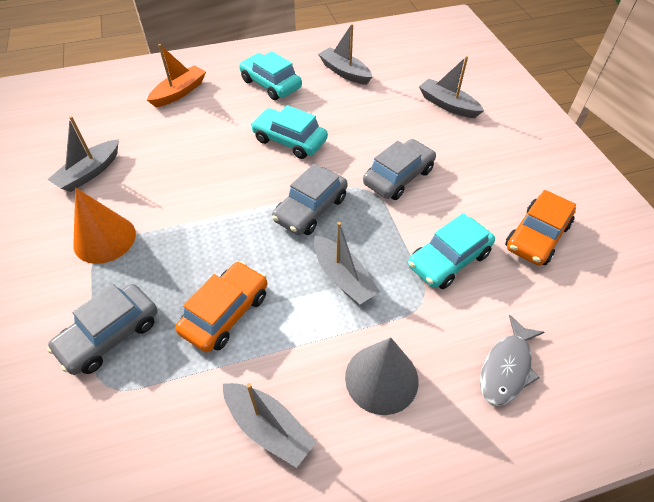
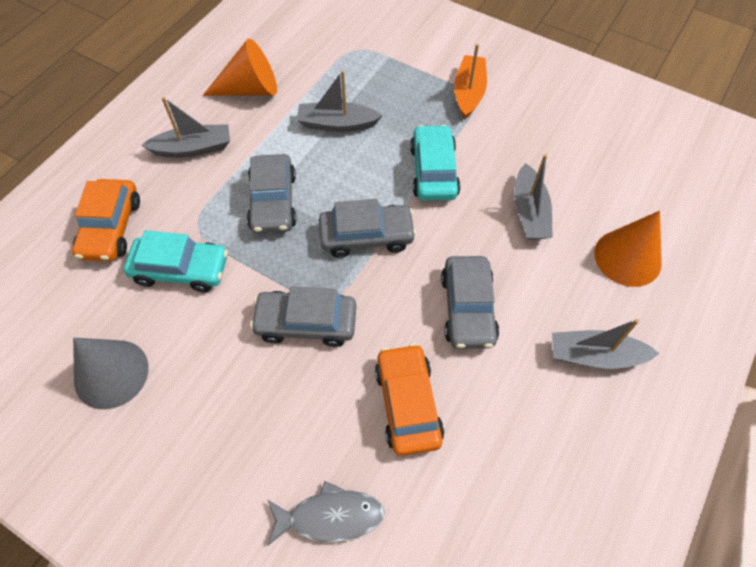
grey boat: 5 -> 4
grey car: 3 -> 4
orange cone: 1 -> 2
turquoise car: 3 -> 2

